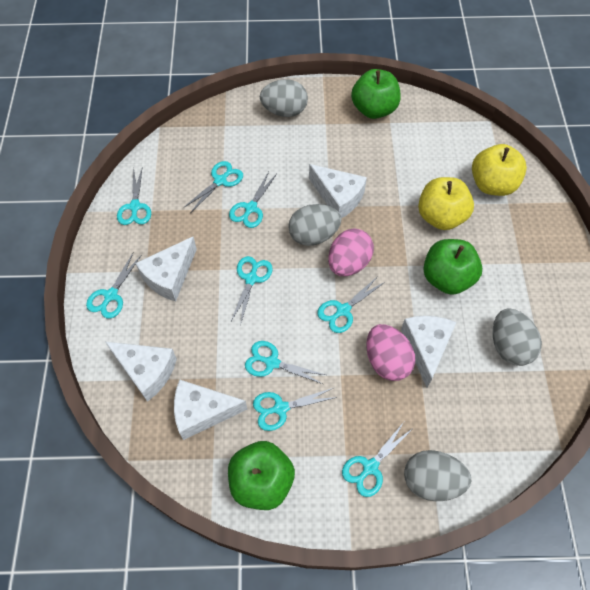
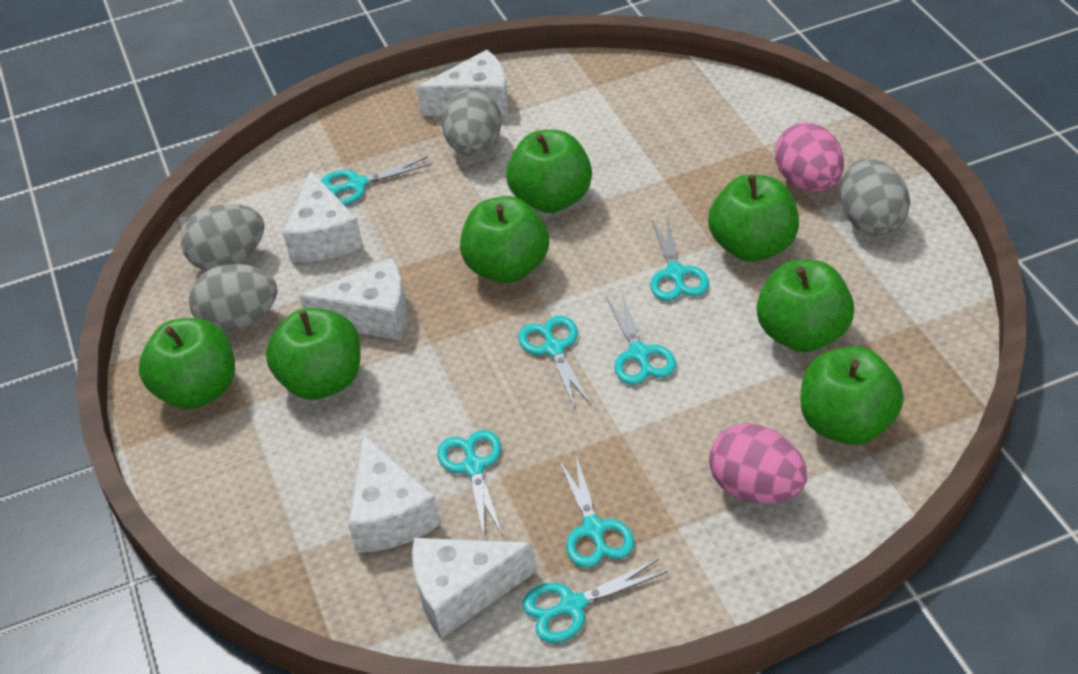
green apple: 3 -> 7
turquoise scissors: 9 -> 7
yellow apple: 2 -> 0

